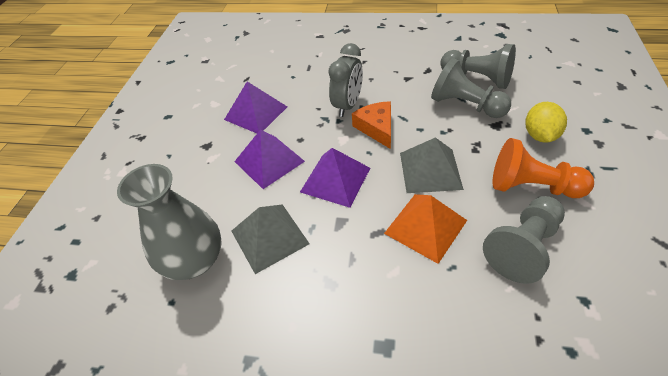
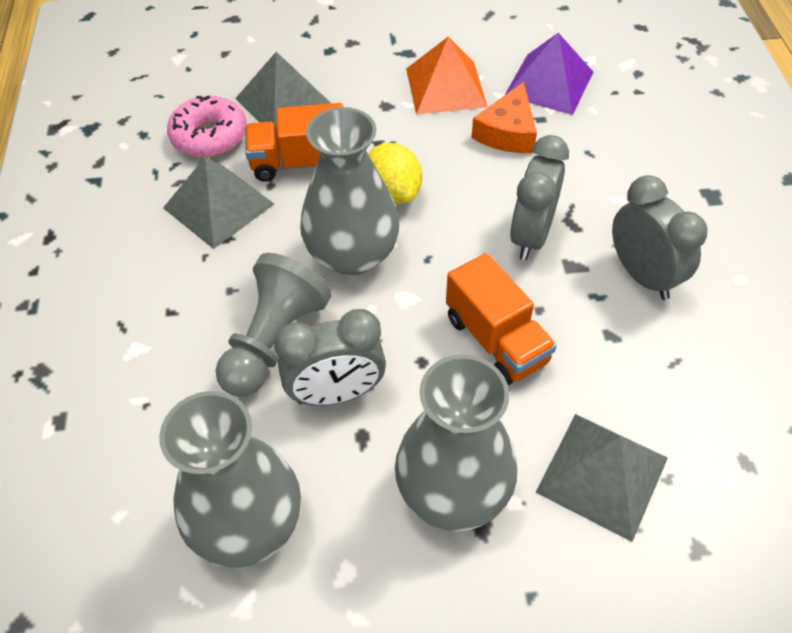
grey clock: 1 -> 3
grey pawn: 3 -> 1
grey pyramid: 2 -> 3
grey vase: 1 -> 3
orange pawn: 1 -> 0
orange truck: 0 -> 2
pink donut: 0 -> 1
purple pyramid: 3 -> 1

